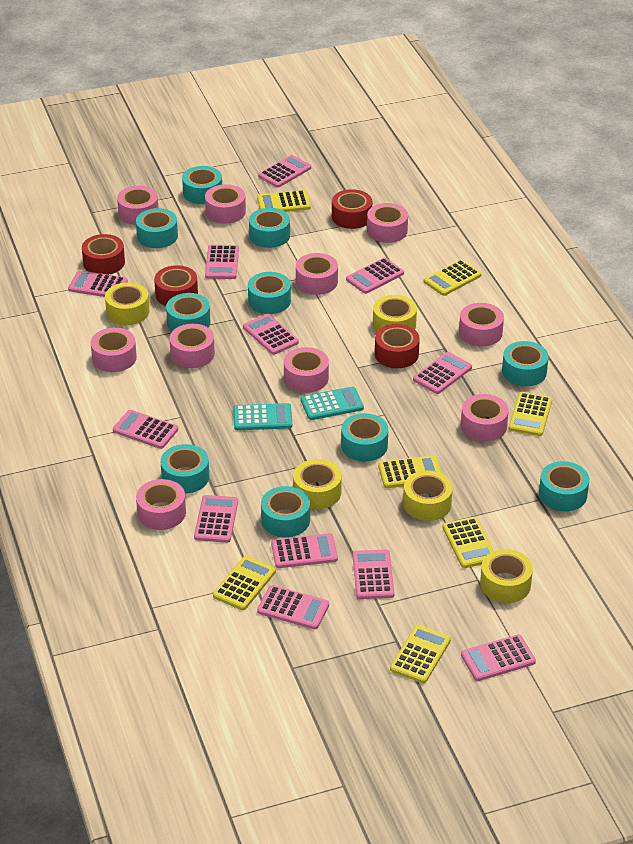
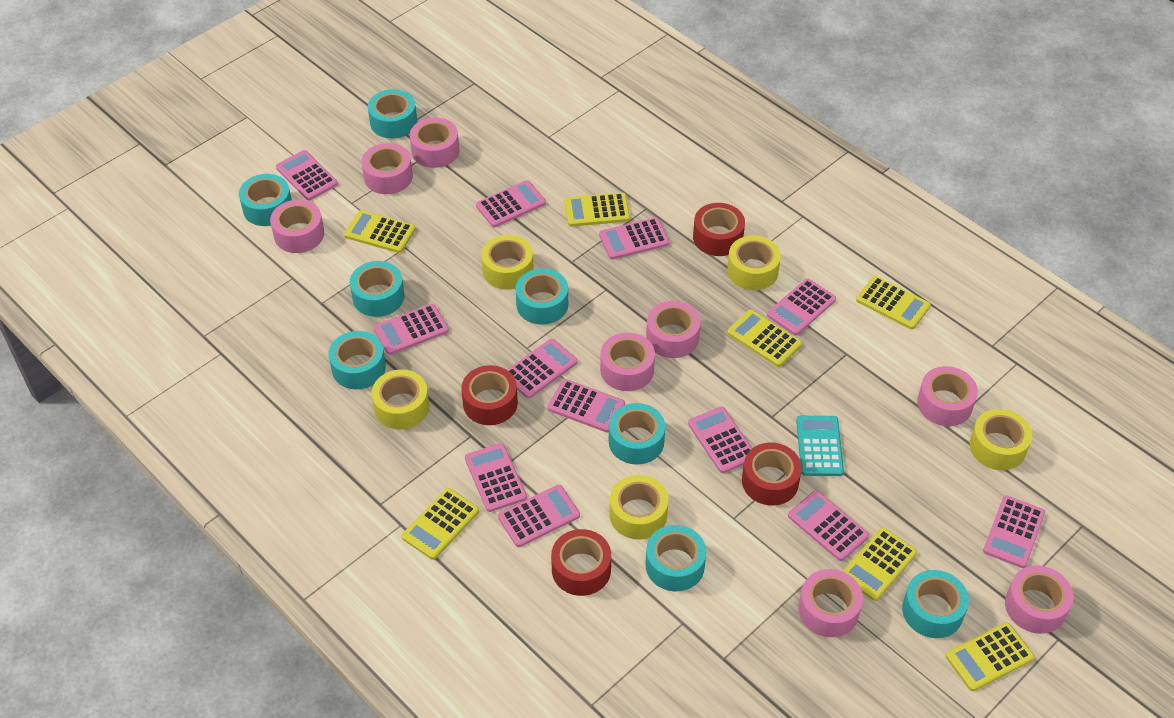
pink tape: 10 -> 8
turquoise calculator: 2 -> 1
turquoise tape: 10 -> 8

